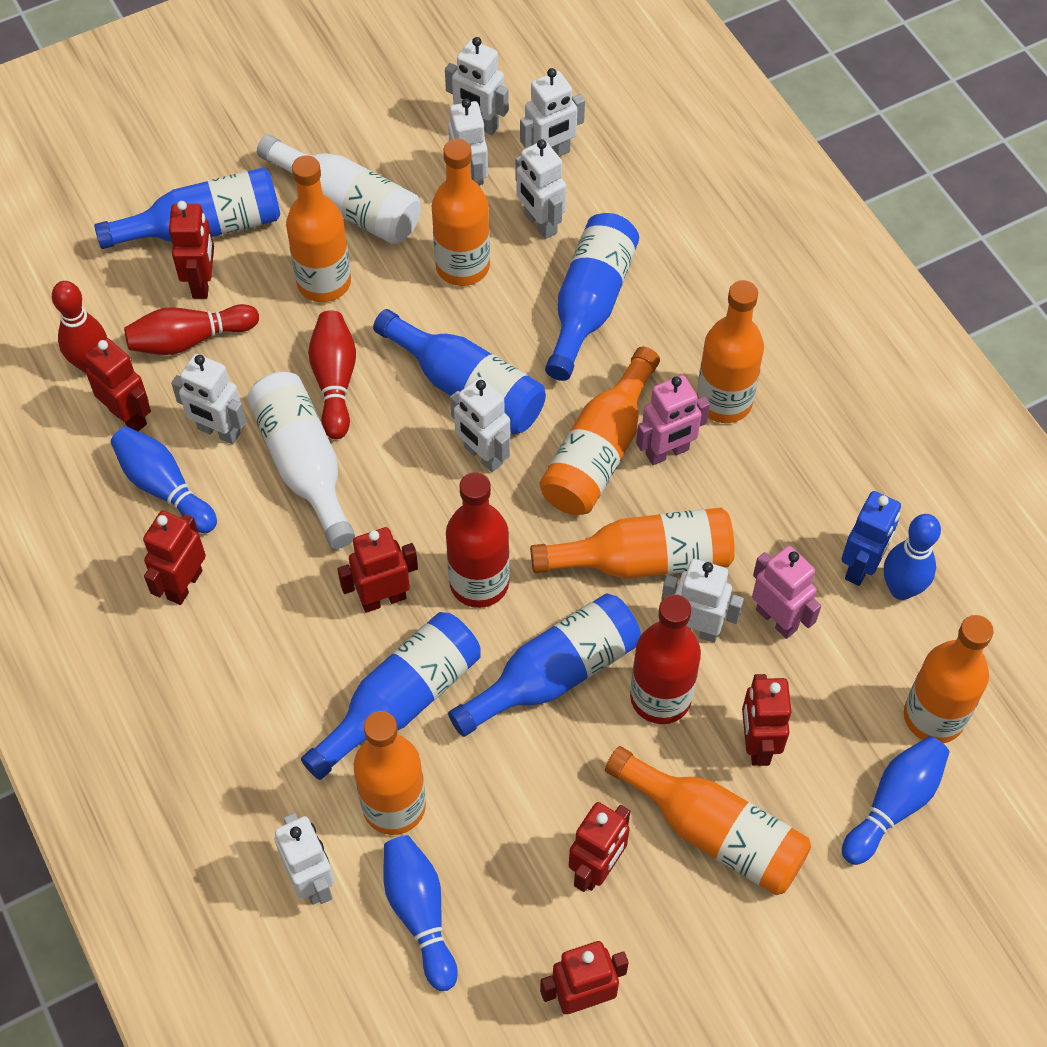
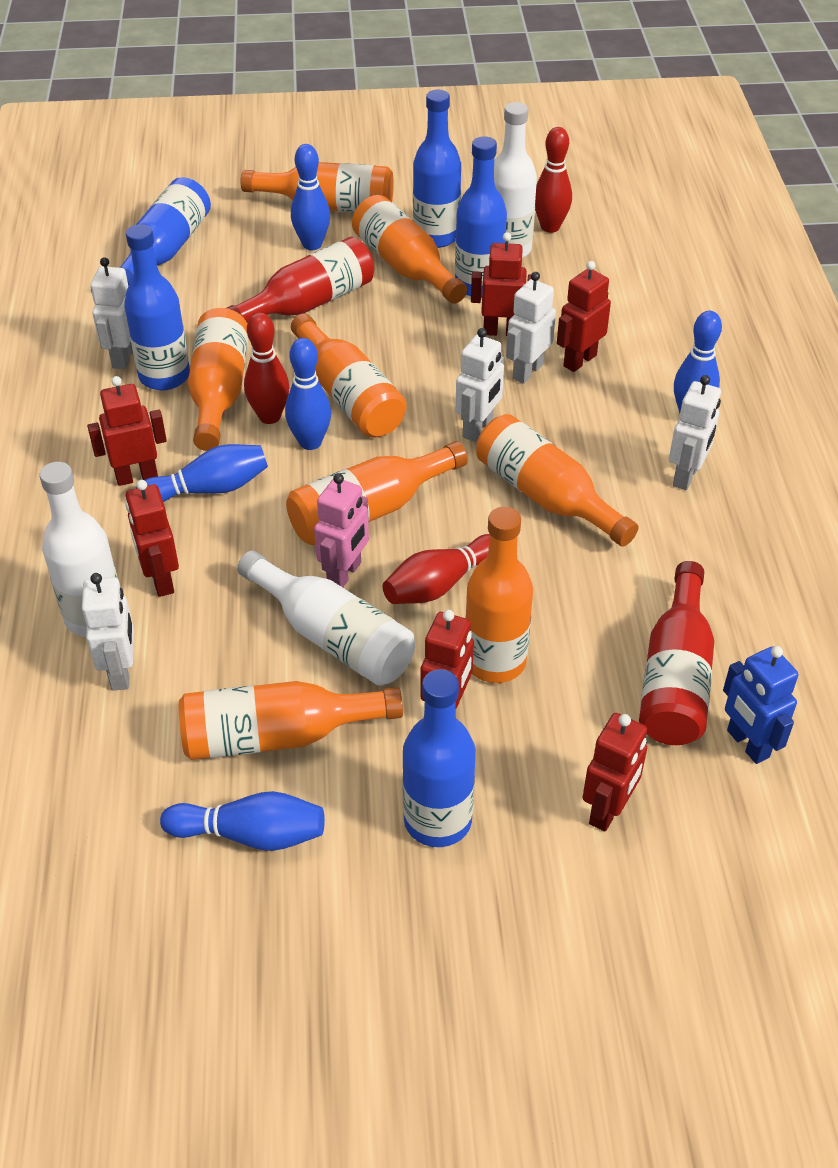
blue bowling pin: 4 -> 5
pink robot: 2 -> 1
red robot: 7 -> 6
white bottle: 2 -> 3
white robot: 8 -> 5

